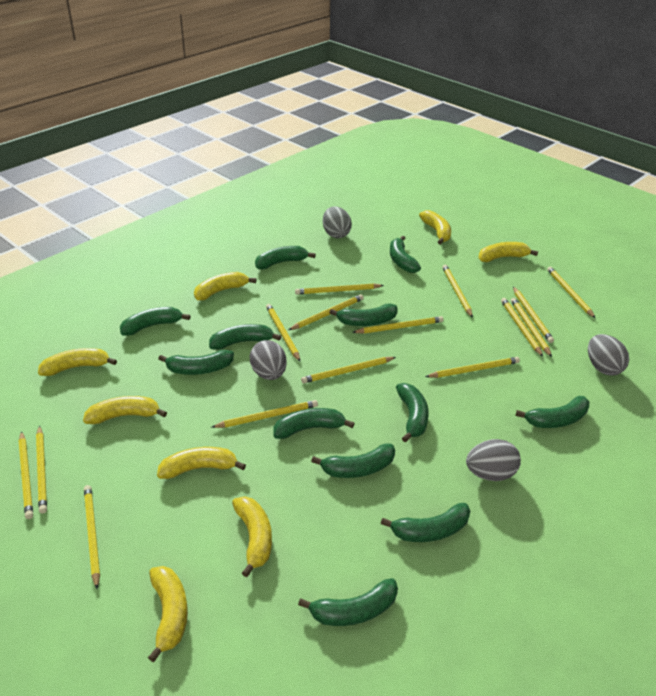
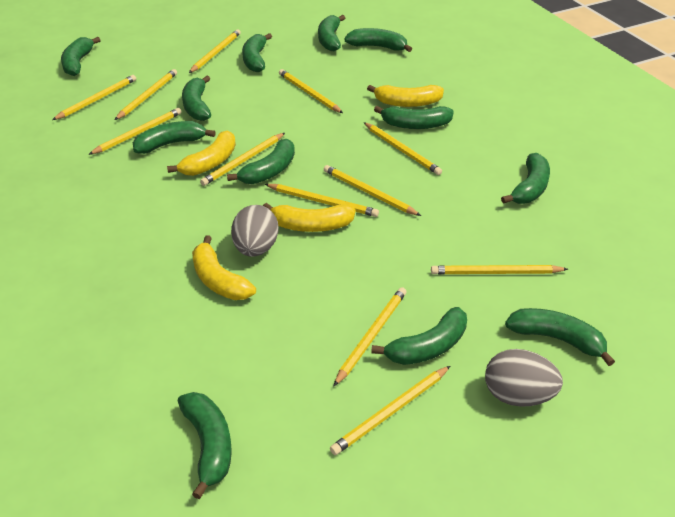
grey egg: 4 -> 2
yellow banana: 8 -> 4
yellow pencil: 15 -> 12

